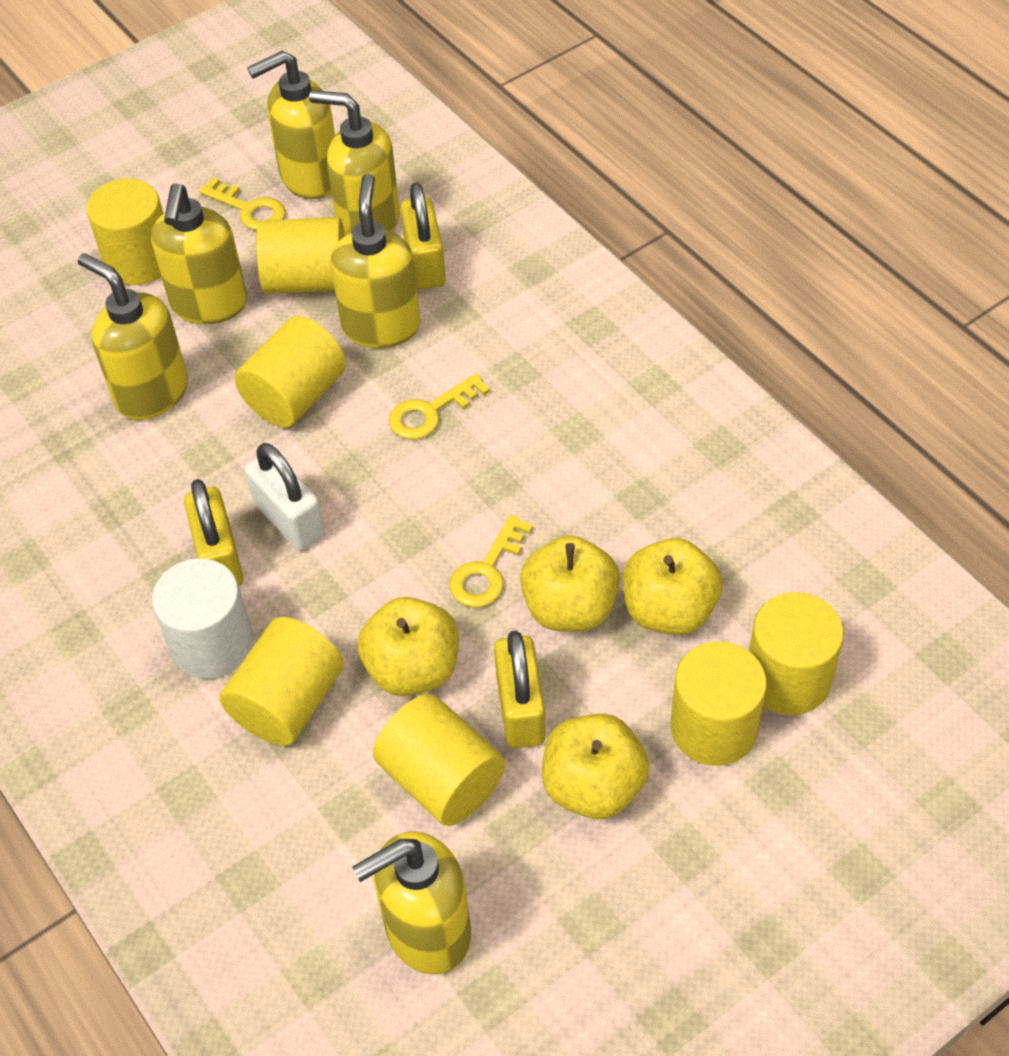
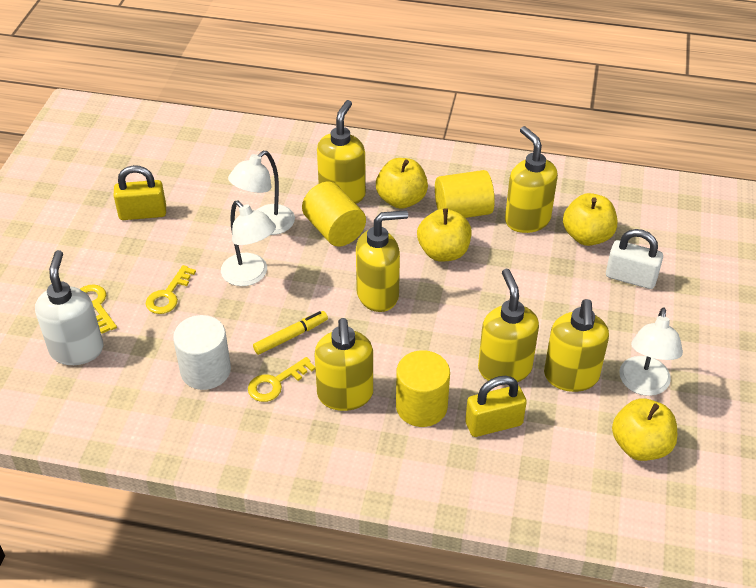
white lamp: 0 -> 3
white soap dispenser: 0 -> 1
yellow cylinder: 7 -> 3
yellow marker: 0 -> 1
yellow padlock: 3 -> 2

